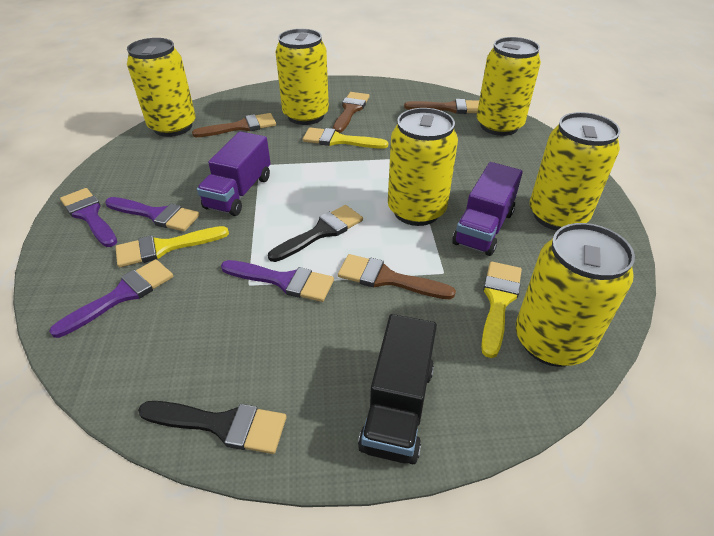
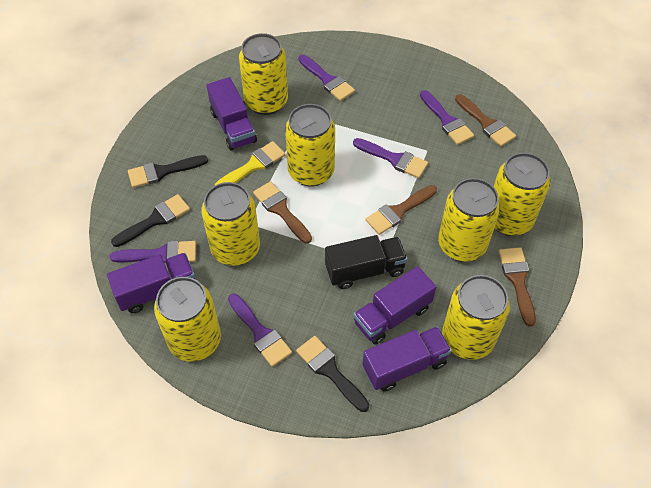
black brush: 2 -> 3
purple brush: 4 -> 5
purple truck: 2 -> 4
yellow brush: 3 -> 1
yellow can: 6 -> 7

